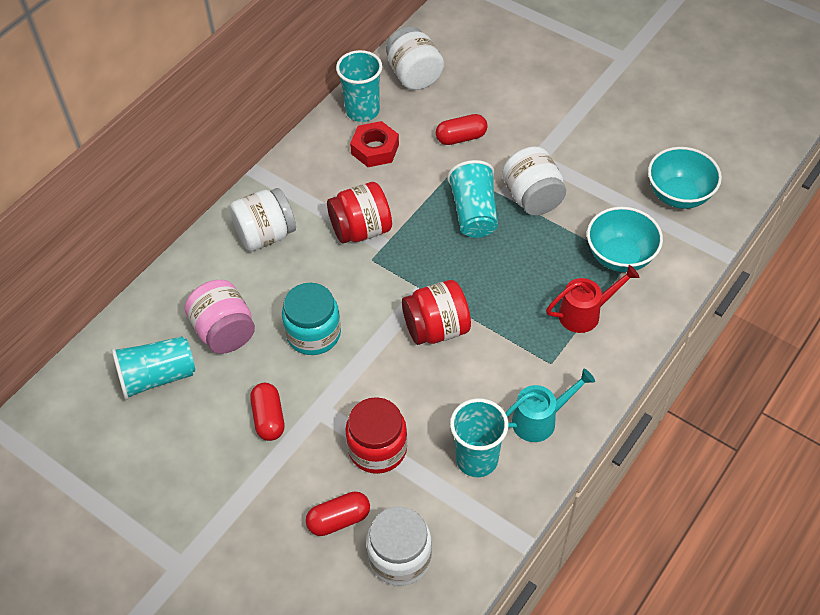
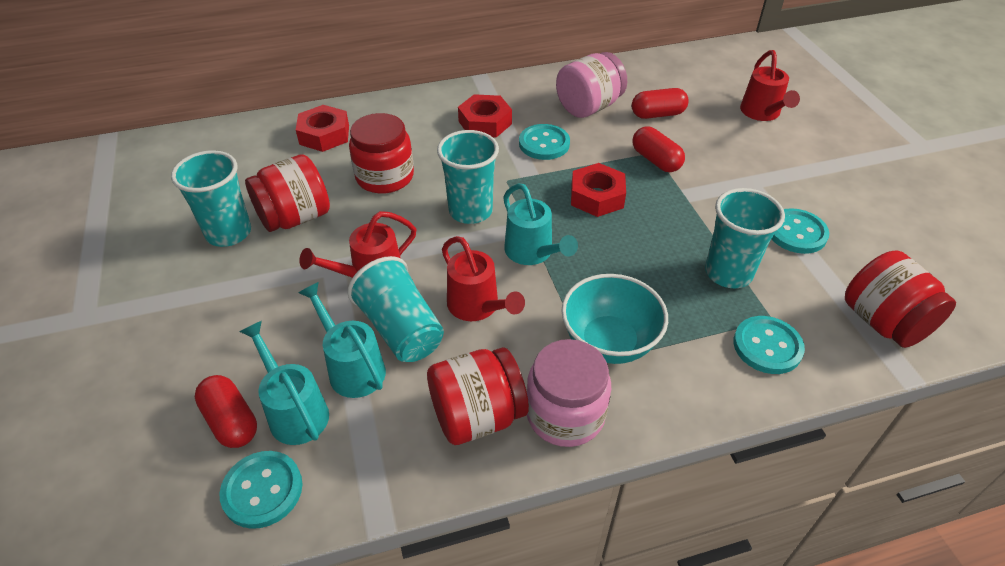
pink jar: 1 -> 2
red jar: 3 -> 4
red nut: 1 -> 3
red watering can: 1 -> 3
turquoise bowl: 2 -> 1
turquoise button: 0 -> 4
turquoise jar: 1 -> 0
turquoise watering can: 1 -> 3
white jar: 4 -> 0

